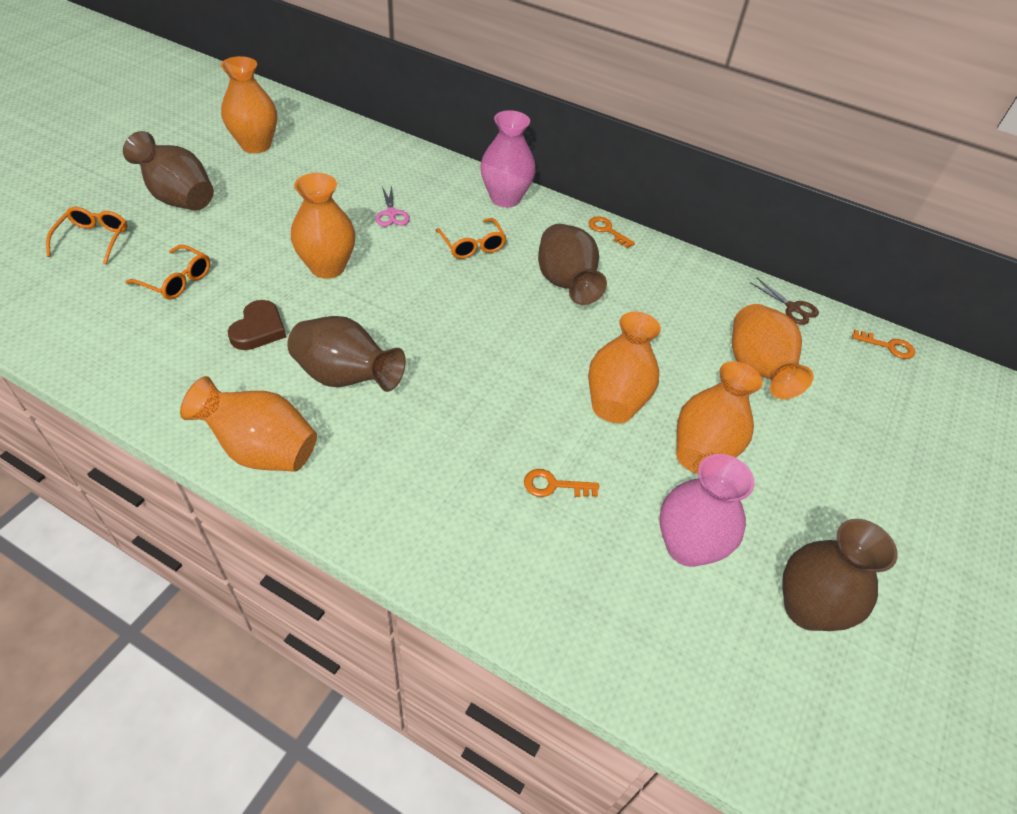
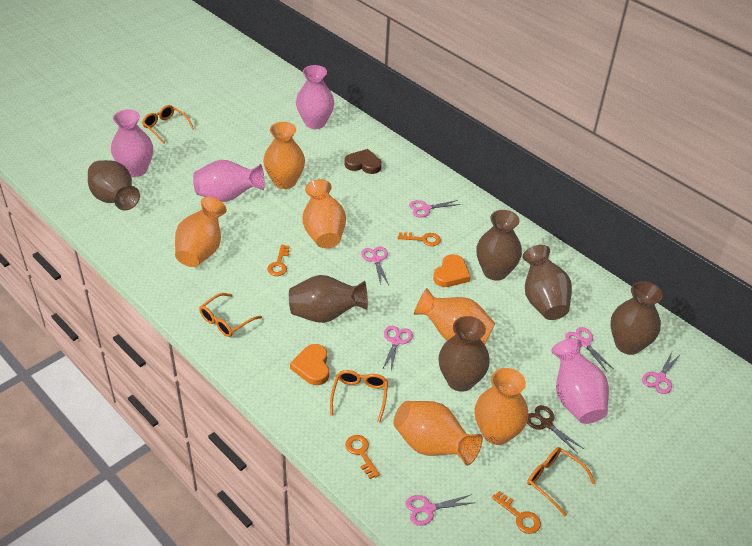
brown vase: 4 -> 6
orange glasses: 3 -> 4
orange heart: 0 -> 2
orange key: 3 -> 4
pink scissors: 1 -> 6
pink vase: 2 -> 4

